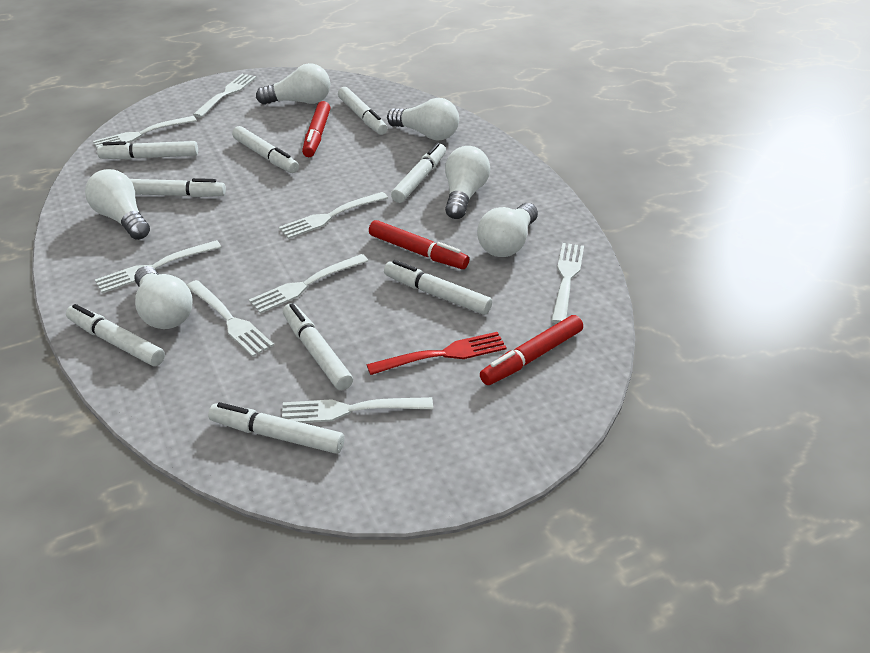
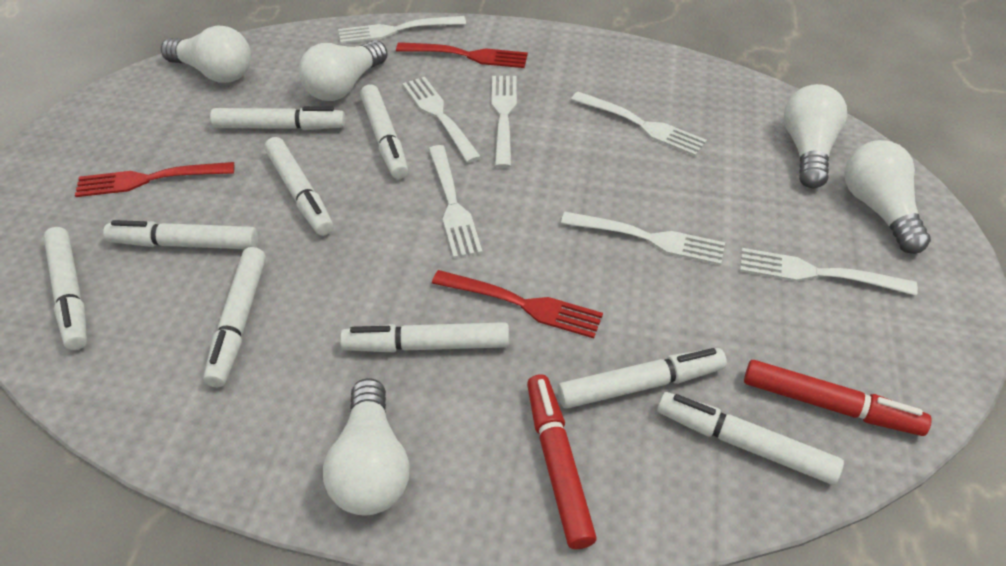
red fork: 1 -> 3
red marker: 3 -> 2
white fork: 8 -> 7
white light bulb: 6 -> 5

